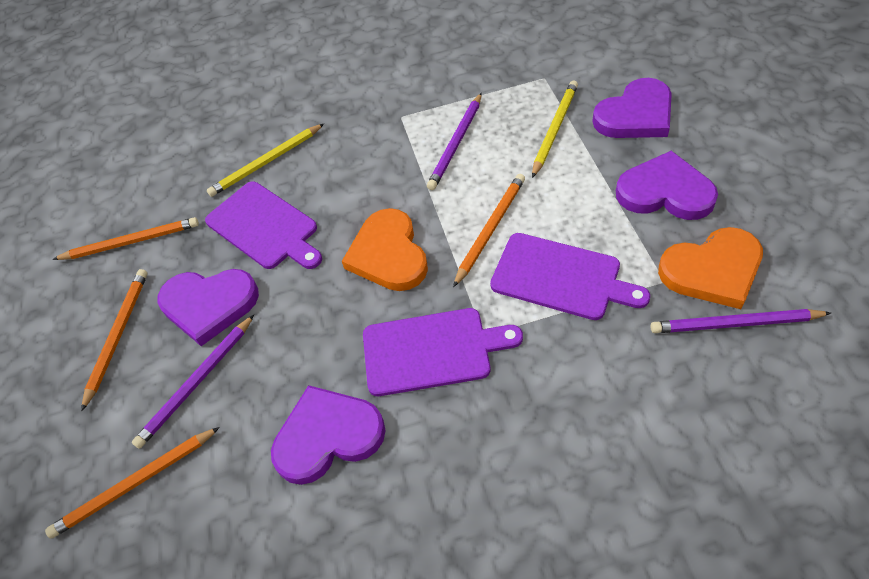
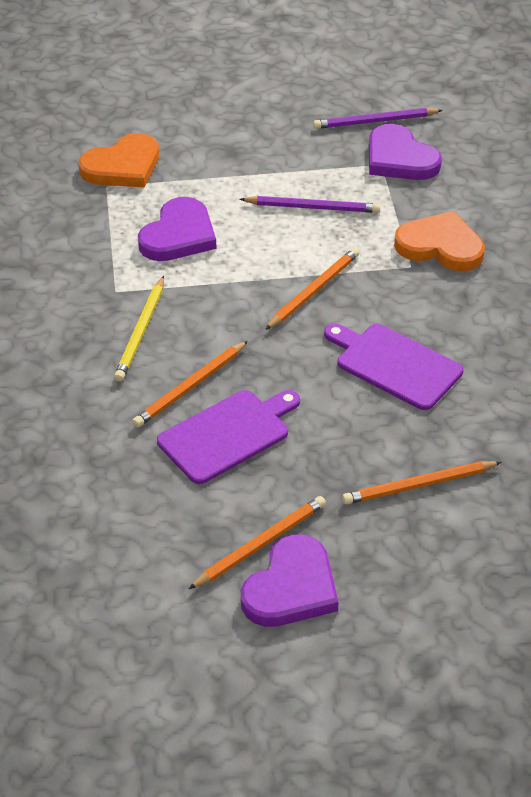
purple cutting board: 3 -> 2
purple heart: 4 -> 3
purple pencil: 3 -> 2
yellow pencil: 2 -> 1

